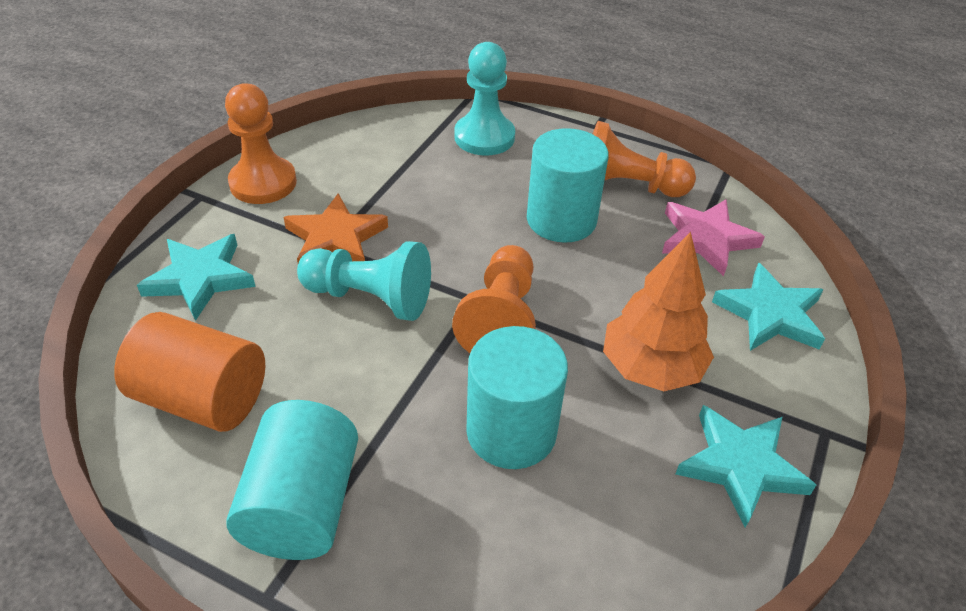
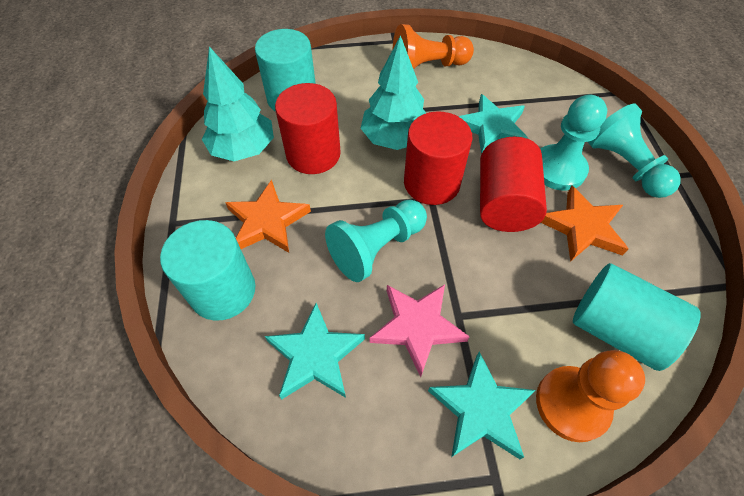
orange cylinder: 1 -> 0
orange pawn: 3 -> 2
orange star: 1 -> 2
orange tree: 1 -> 0
red cylinder: 0 -> 3
turquoise pawn: 2 -> 3
turquoise tree: 0 -> 2

